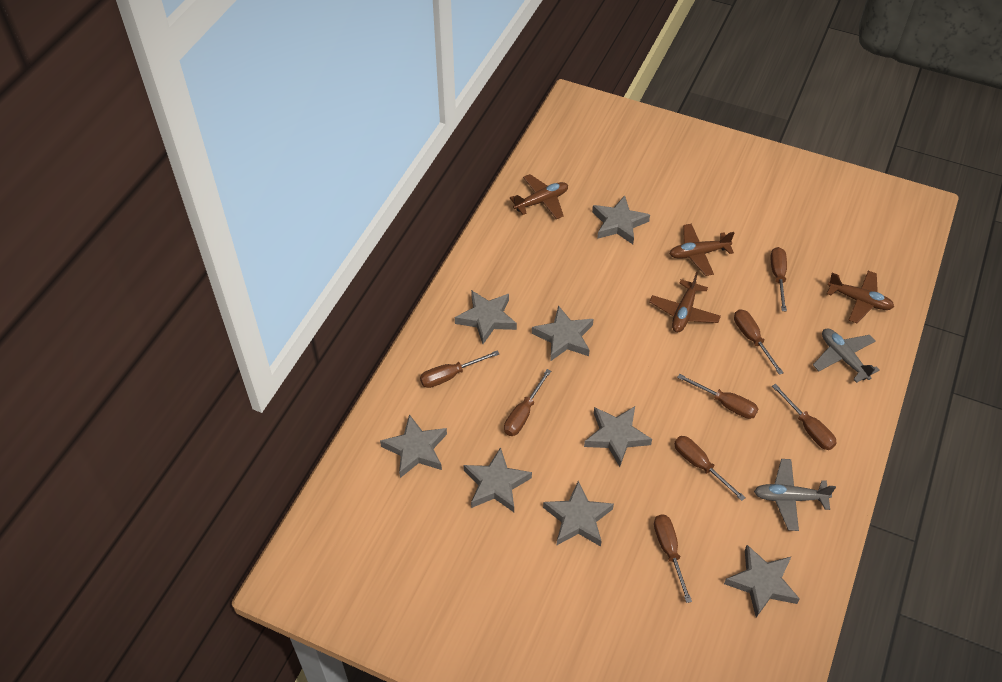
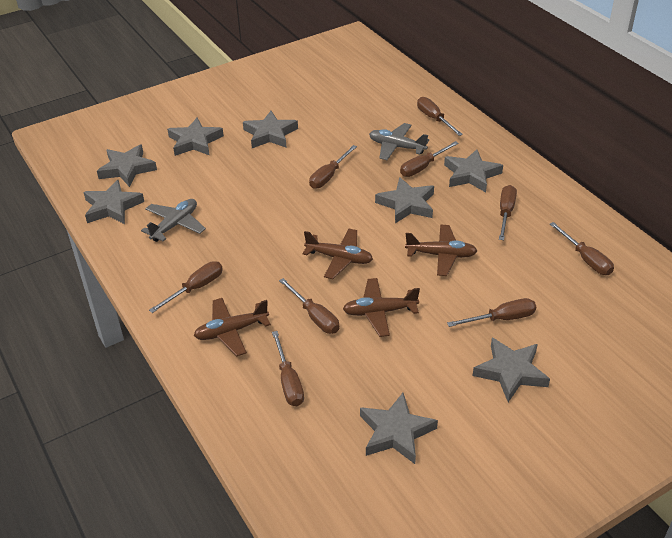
brown screwdriver: 8 -> 9

